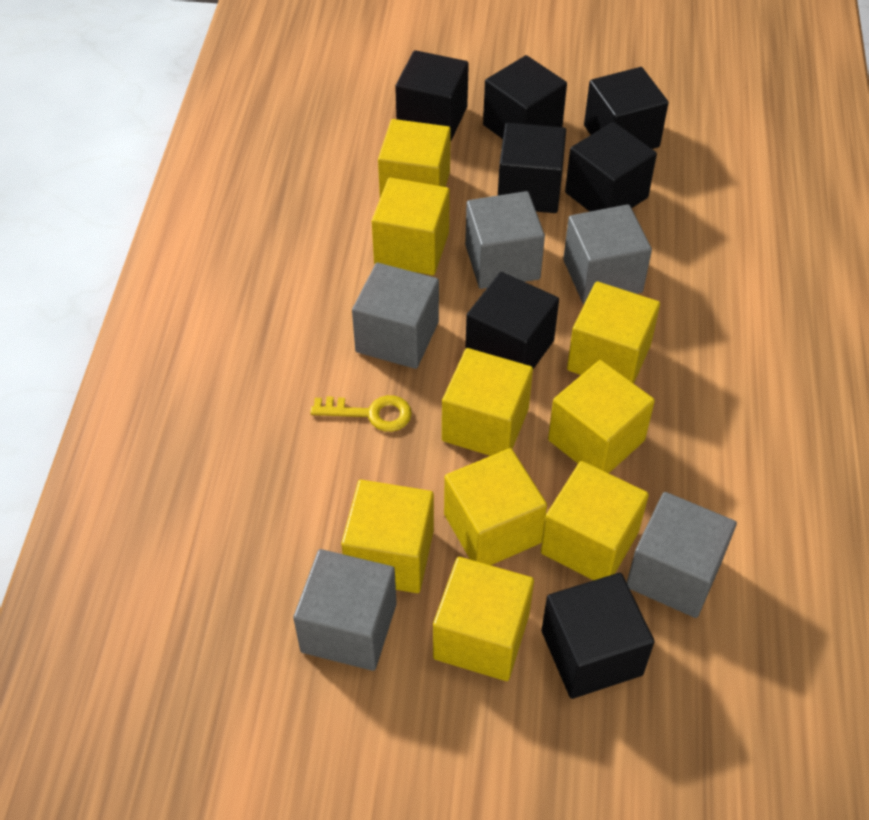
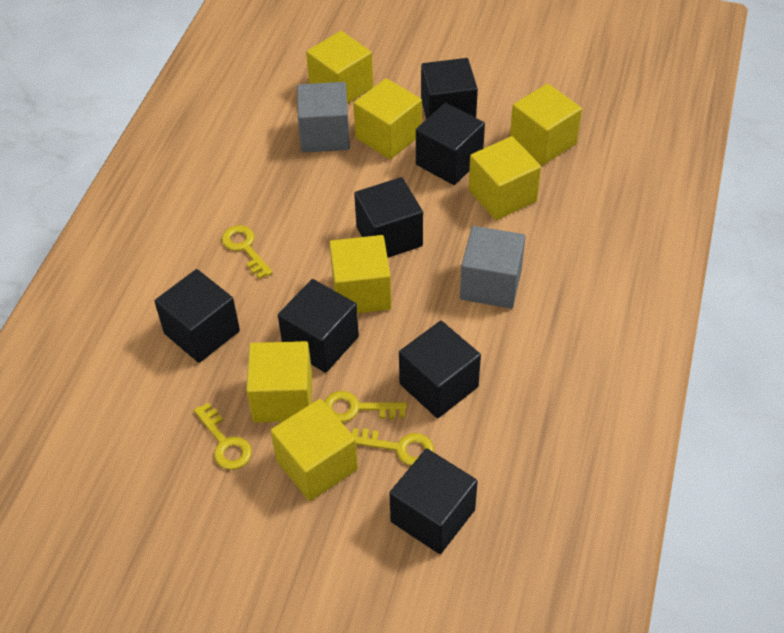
grey cube: 5 -> 2
yellow cube: 9 -> 7
yellow key: 1 -> 4

